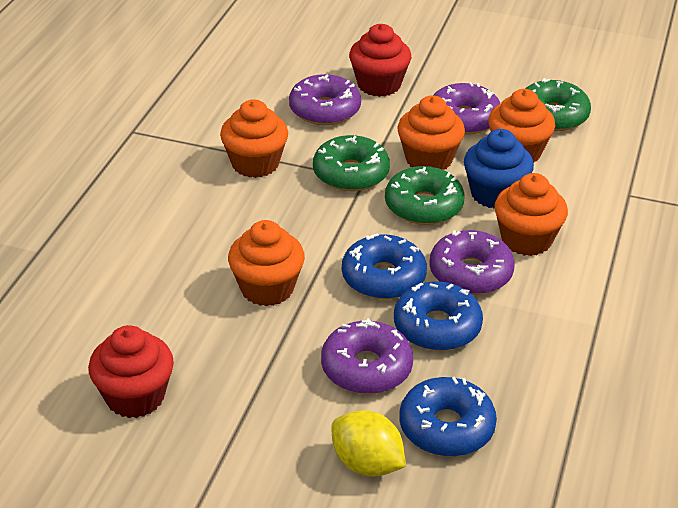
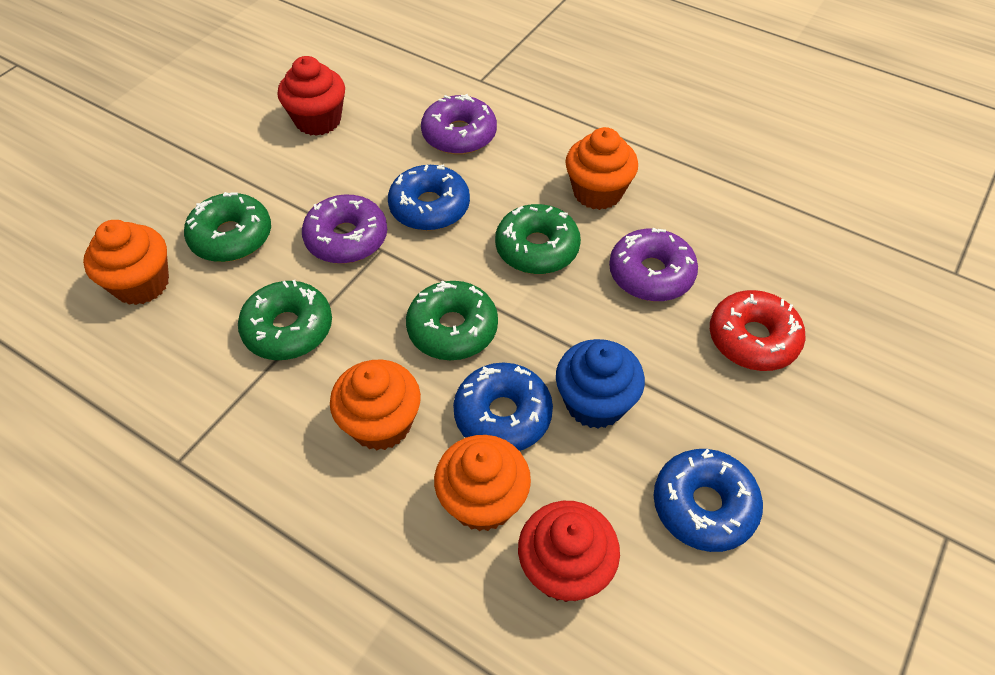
green donut: 3 -> 4
orange cupcake: 5 -> 4
purple donut: 4 -> 3
red donut: 0 -> 1
yellow lemon: 1 -> 0

